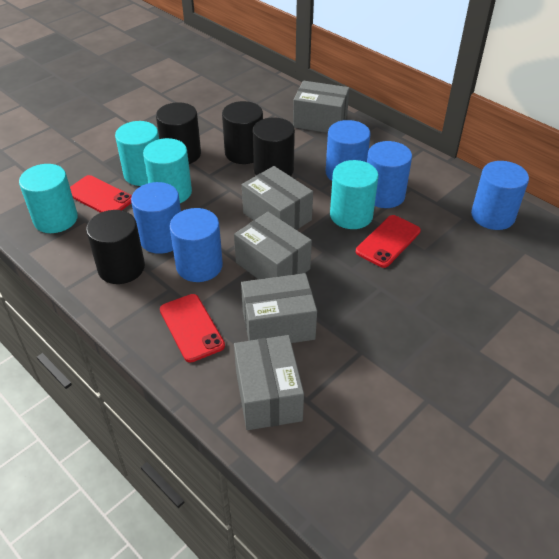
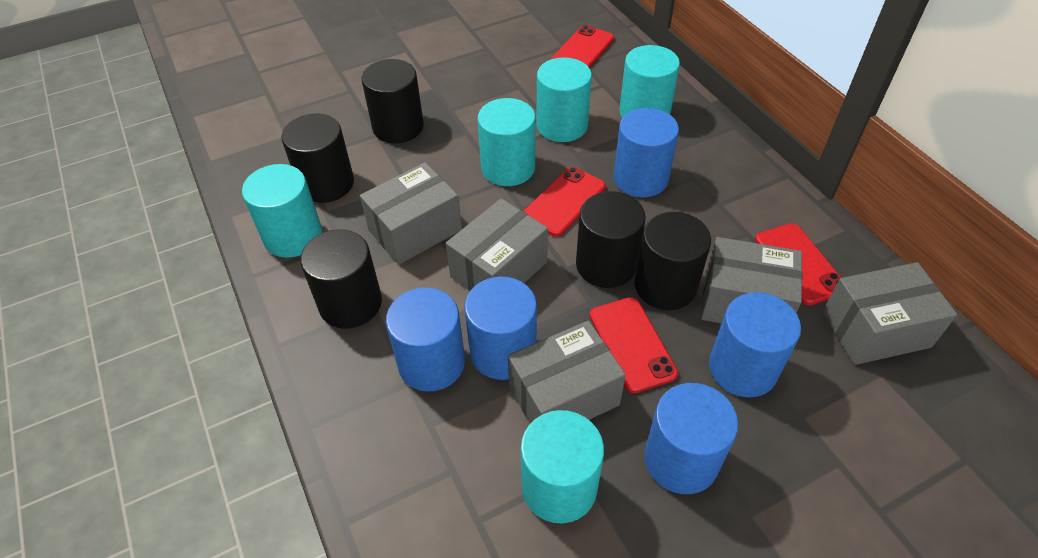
black cylinder: 4 -> 5
red phone: 3 -> 4
turquoise cylinder: 4 -> 5

